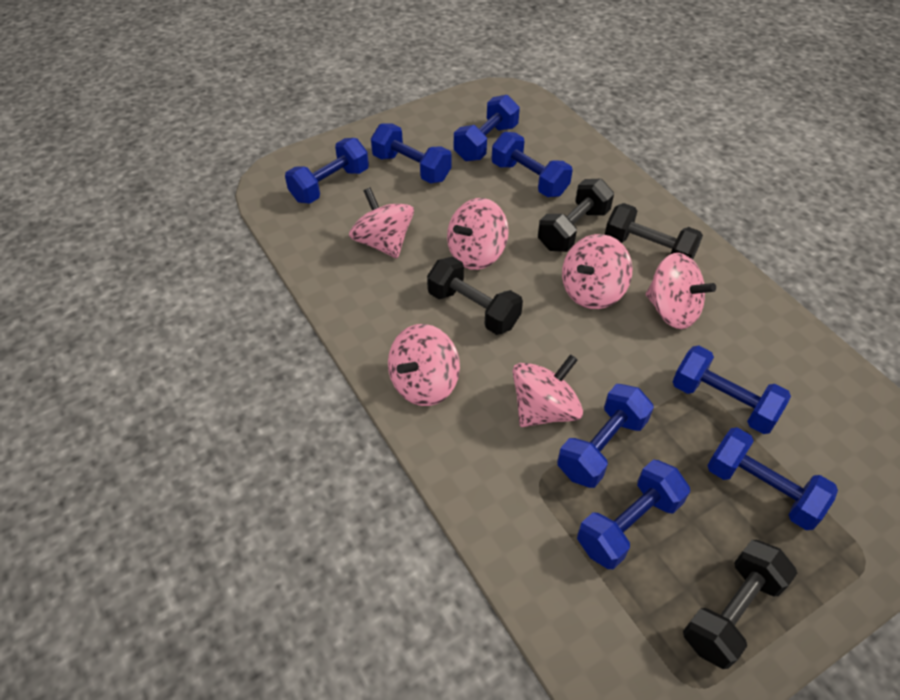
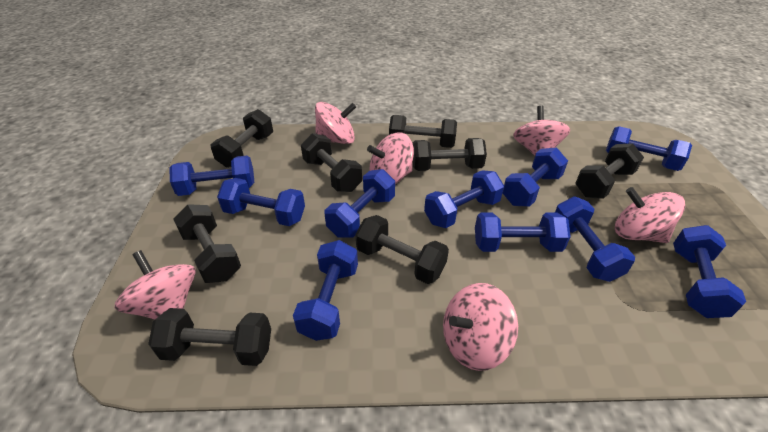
black dumbbell: 4 -> 8
blue dumbbell: 8 -> 10

